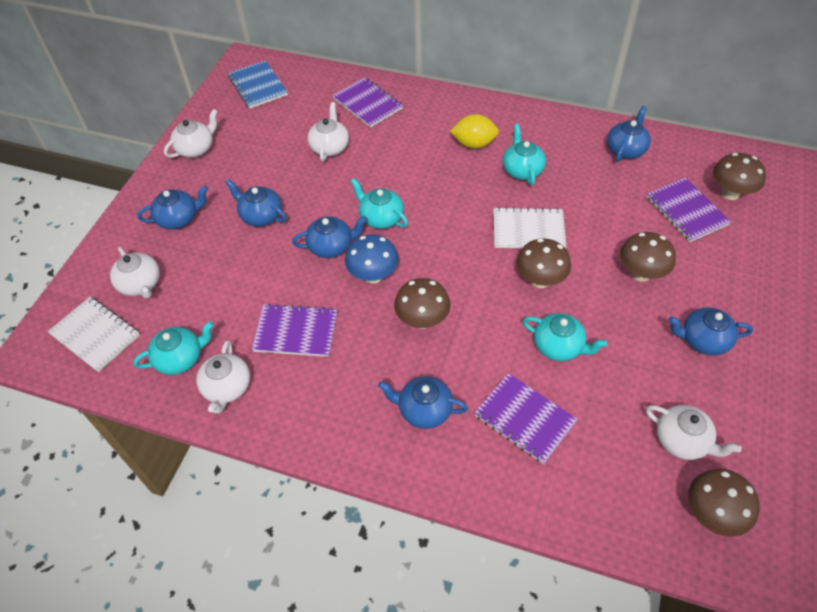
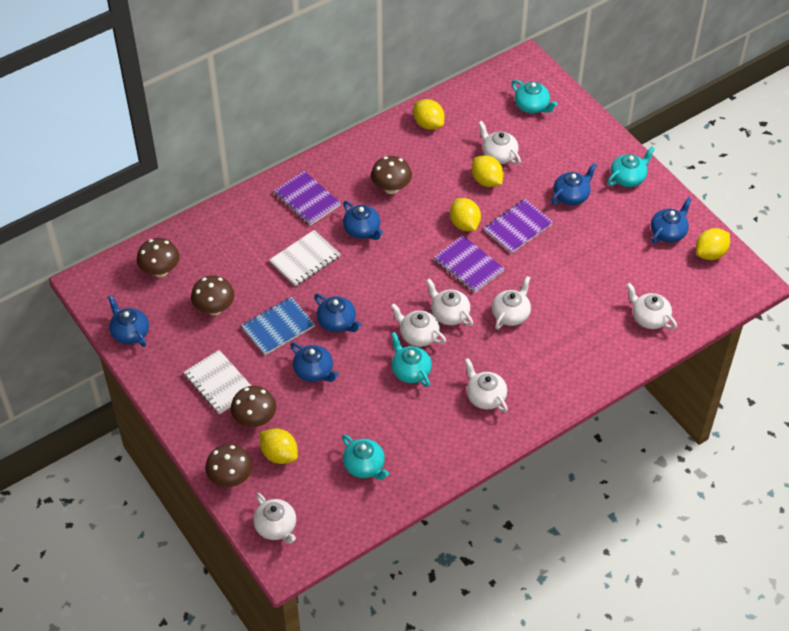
blue mushroom: 1 -> 0
purple notebook: 4 -> 3
white teapot: 5 -> 7
yellow lemon: 1 -> 5

